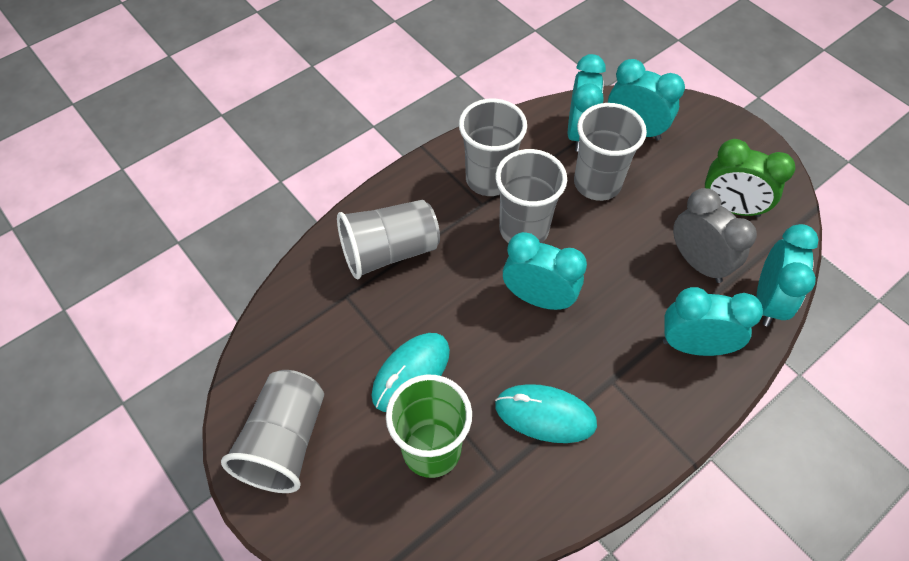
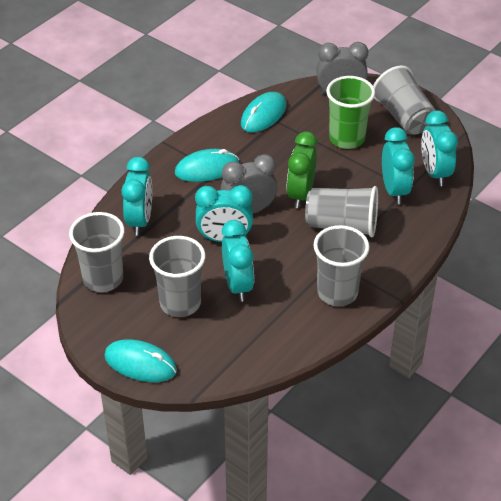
grey clock: 1 -> 2
turquoise mouse: 2 -> 3

